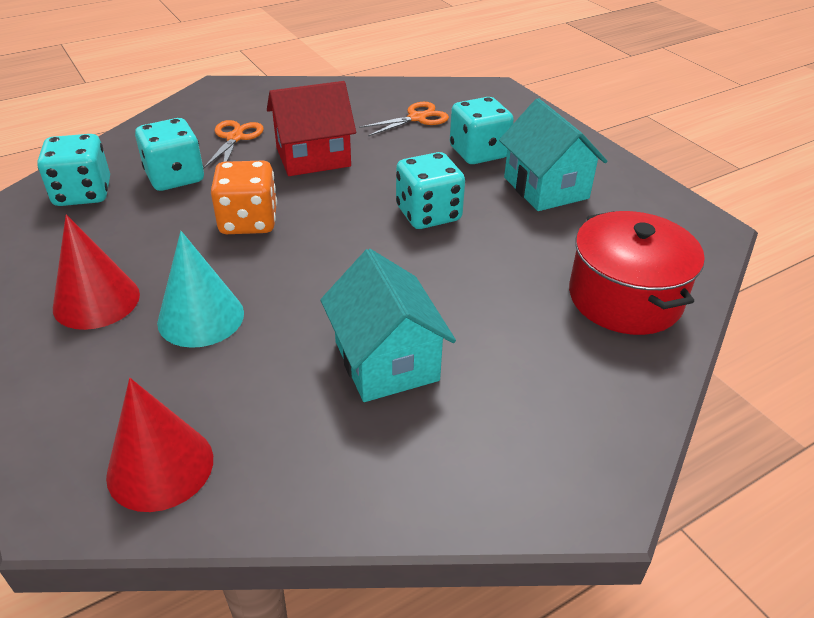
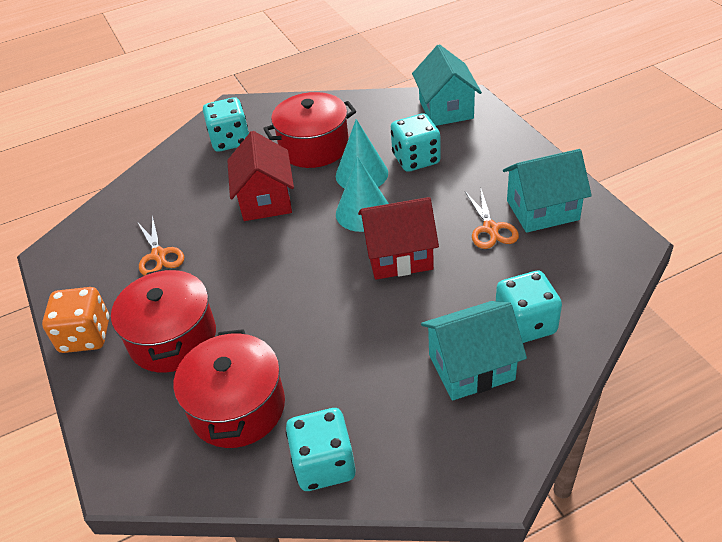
red cone: 2 -> 0
red house: 1 -> 2
red pot: 1 -> 3
turquoise cone: 1 -> 2
turquoise house: 2 -> 3

